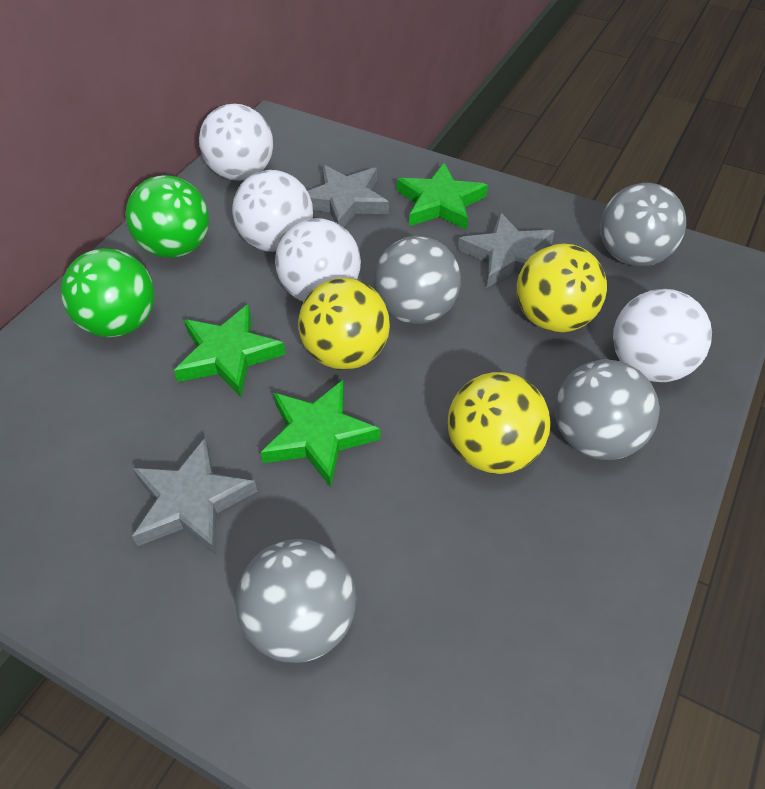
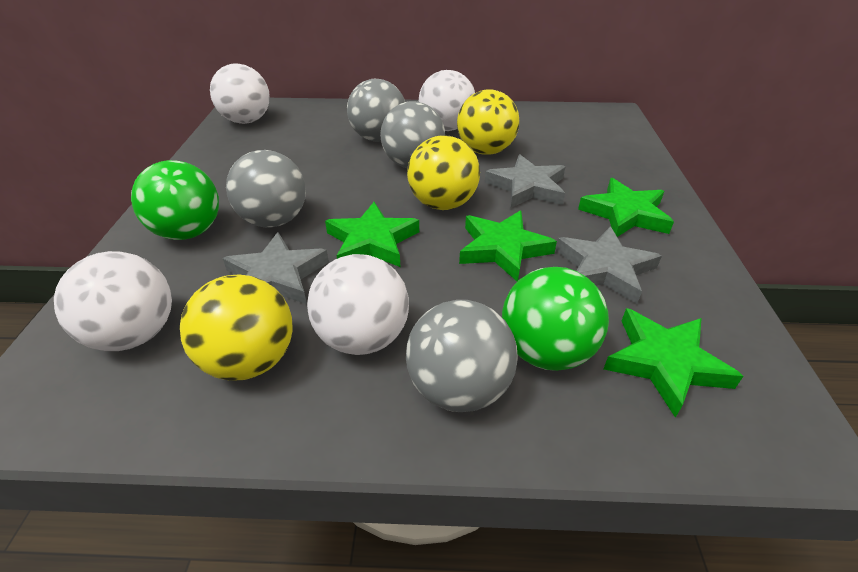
green star: 3 -> 4

